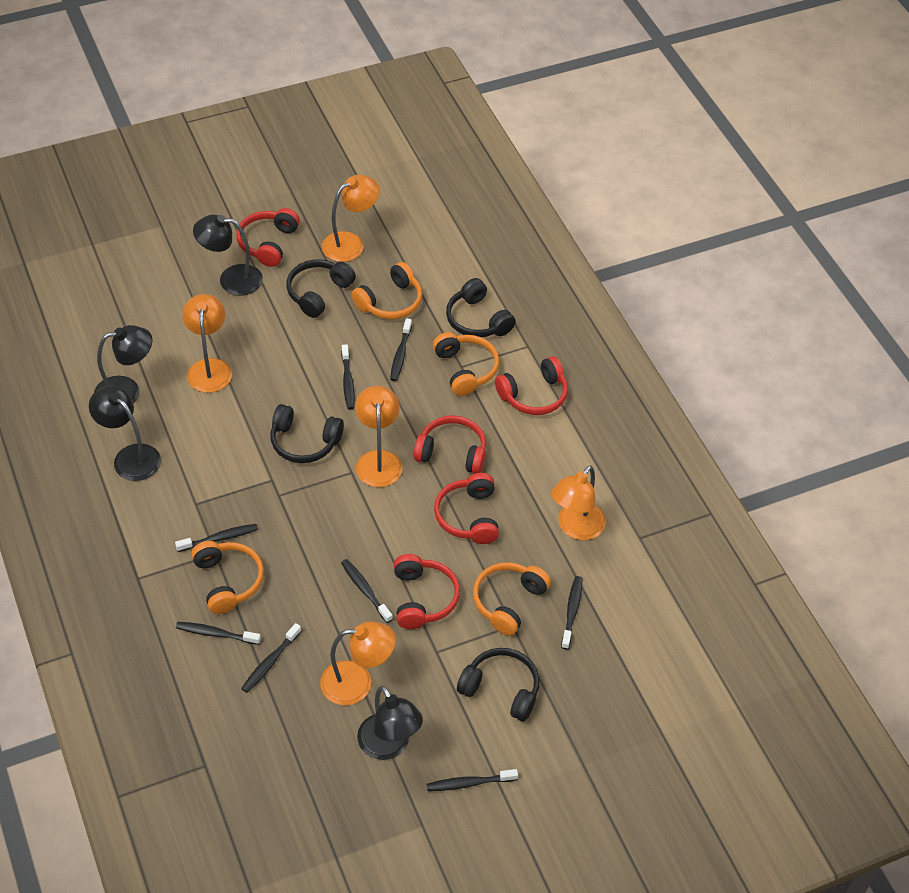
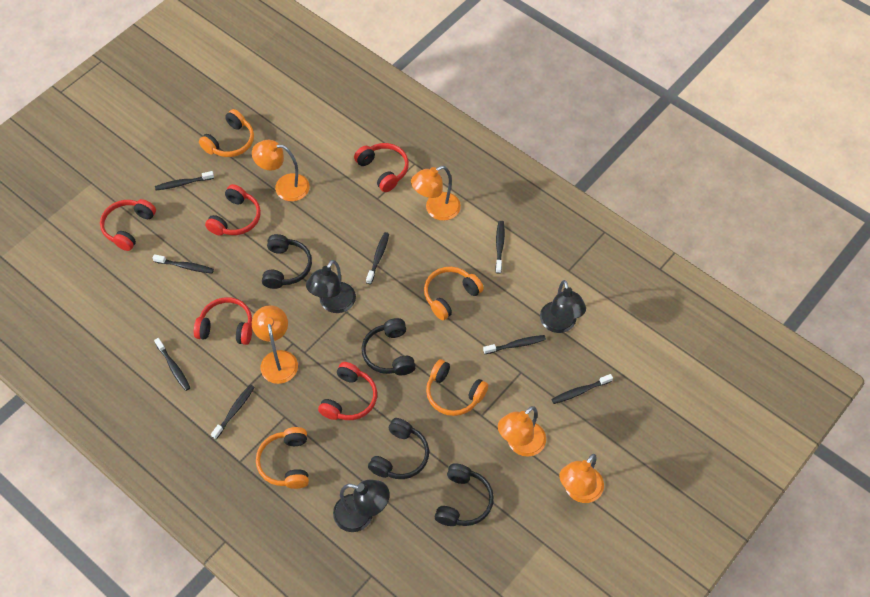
black lamp: 4 -> 3

